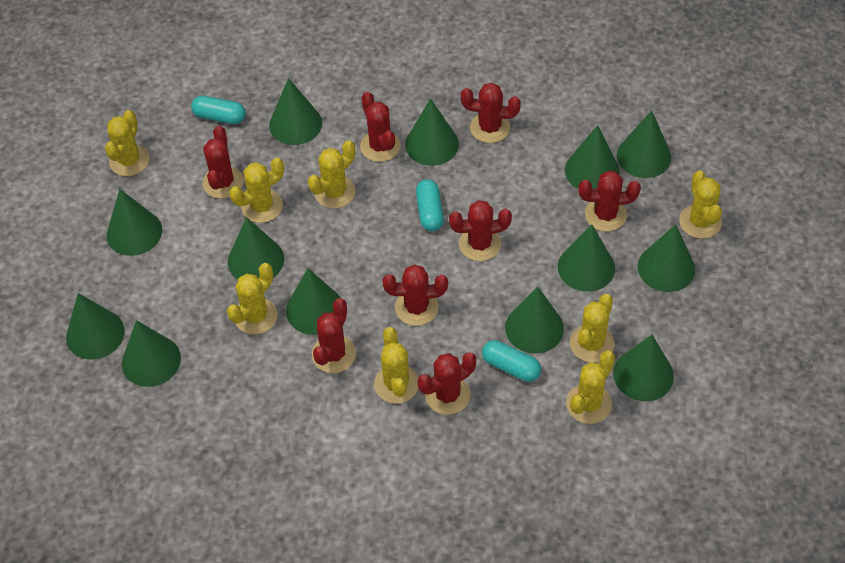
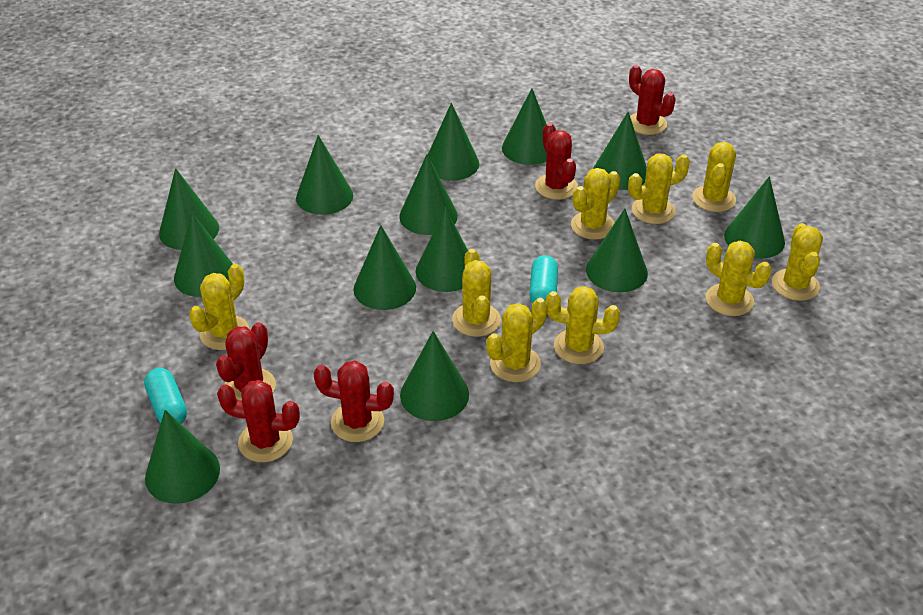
red cactus: 8 -> 5
turquoise capsule: 3 -> 2
yellow cactus: 8 -> 9

